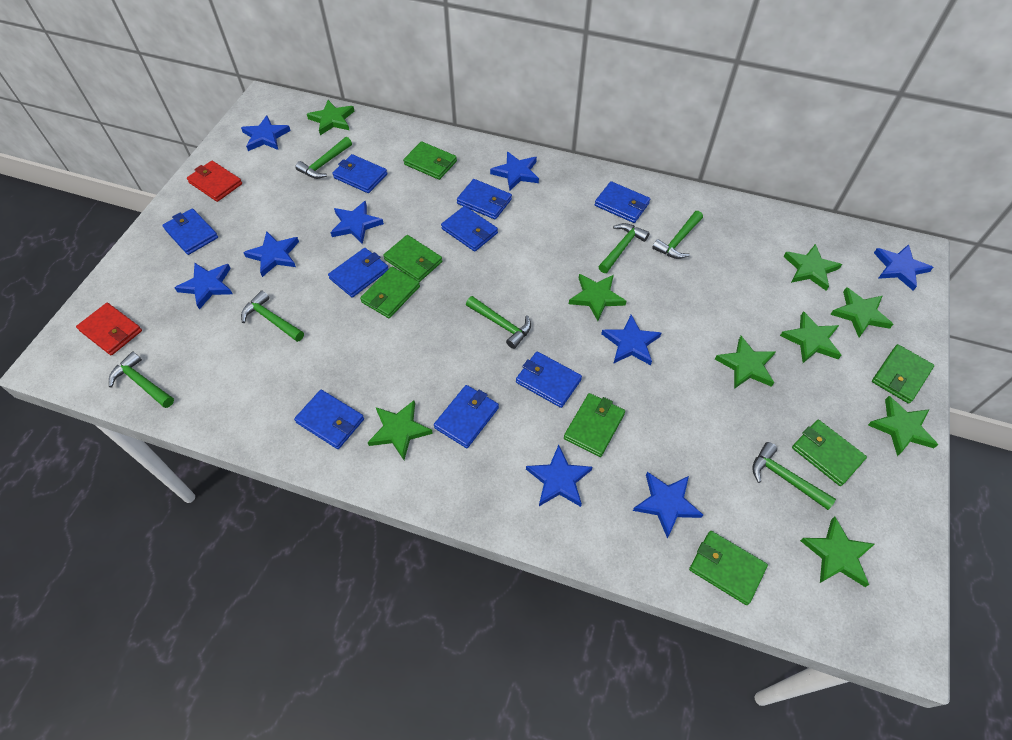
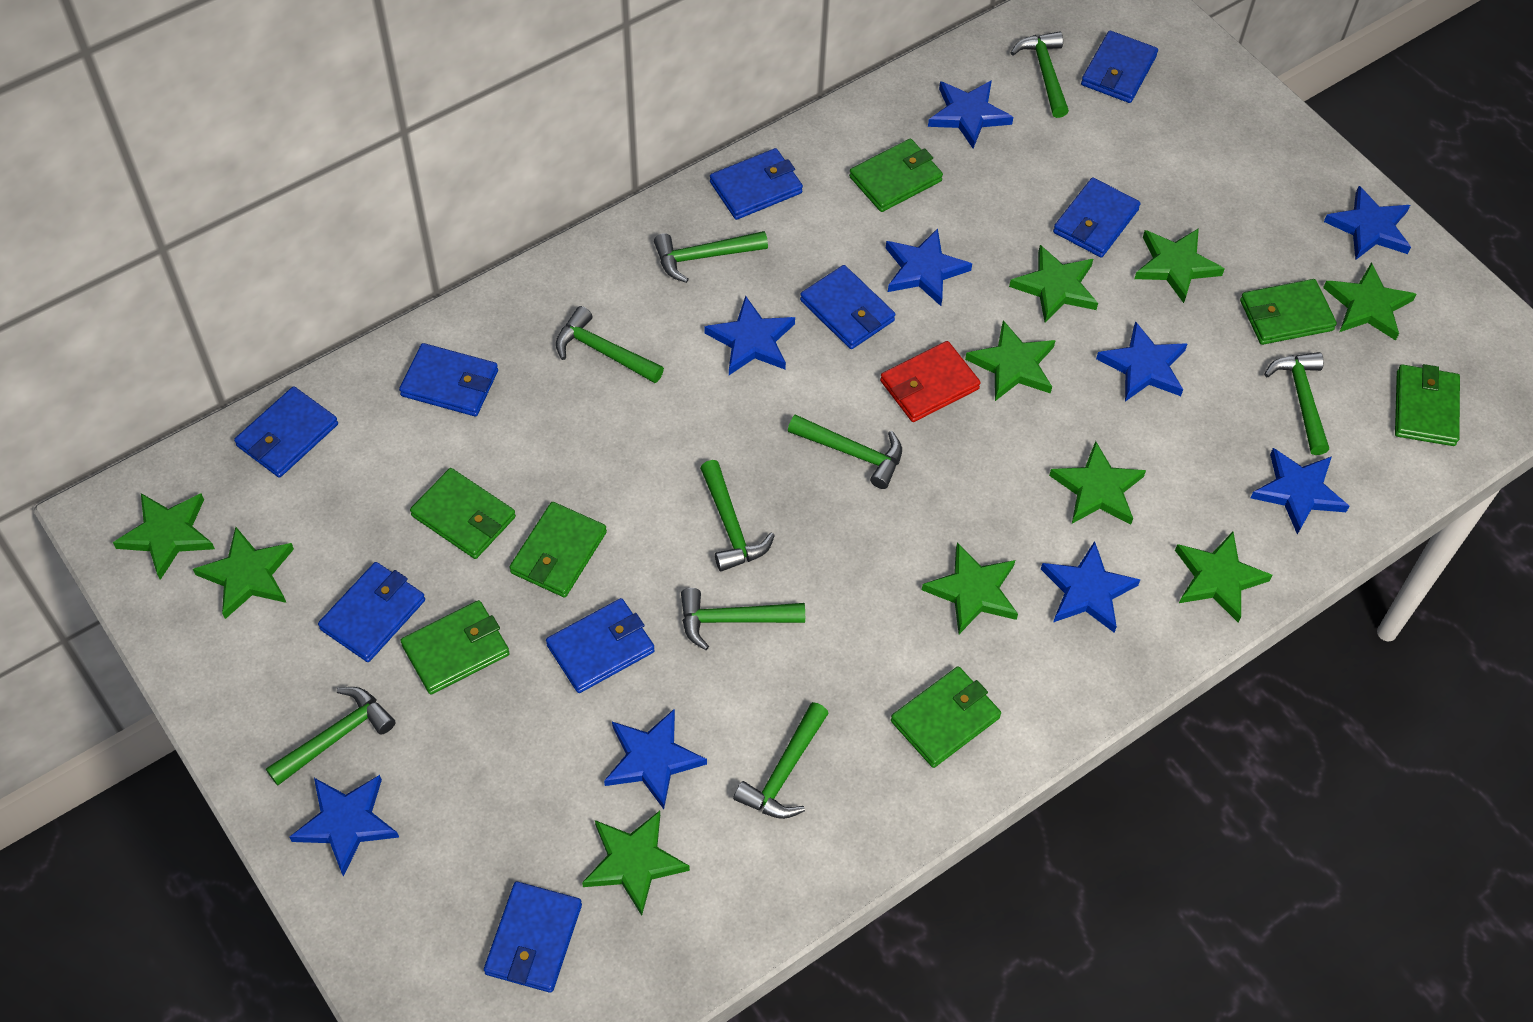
green hammer: 7 -> 9
green star: 9 -> 10
red wallet: 2 -> 1

